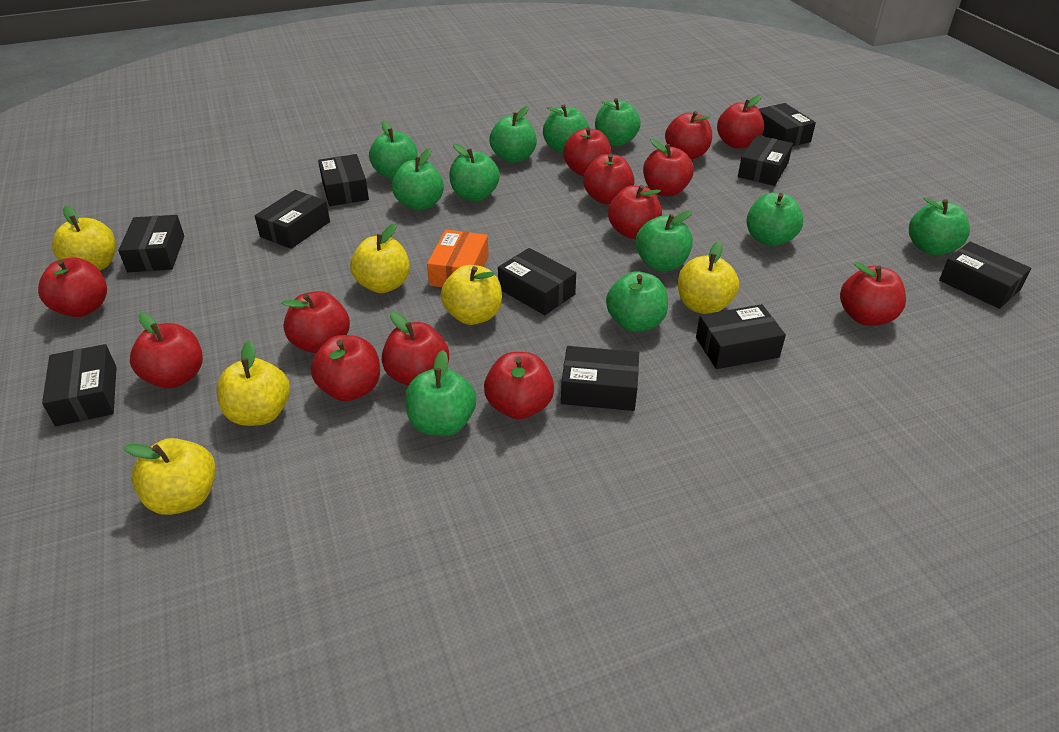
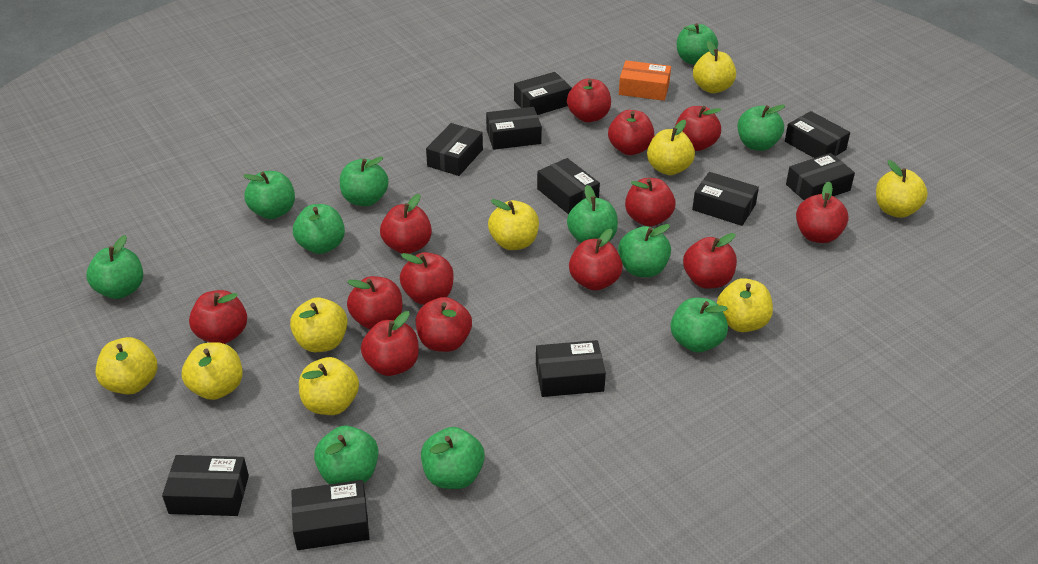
yellow apple: 6 -> 9

